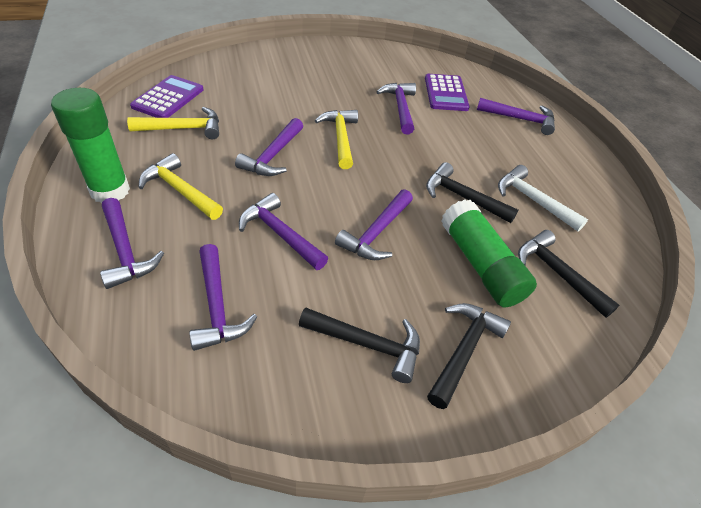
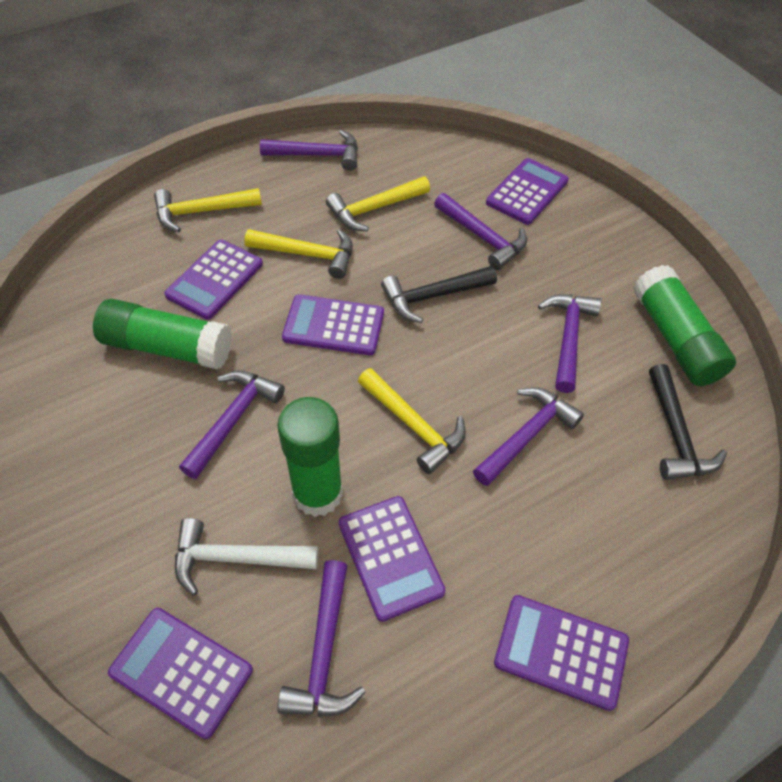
black hammer: 4 -> 2
green glue stick: 2 -> 3
purple calculator: 2 -> 6
purple hammer: 7 -> 6
yellow hammer: 3 -> 4

